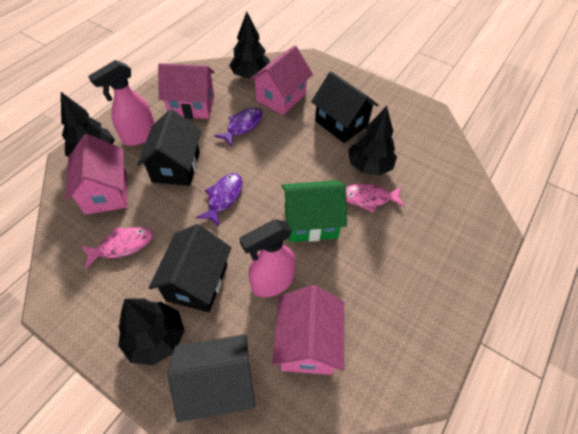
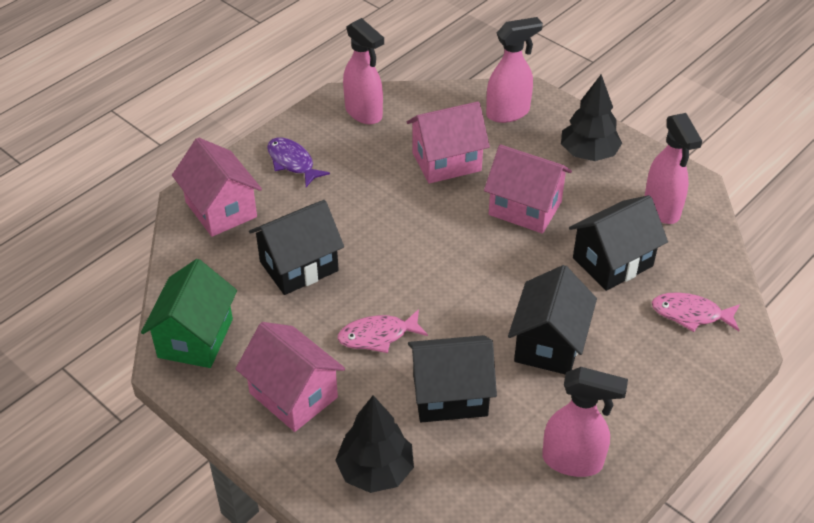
black tree: 4 -> 2
pink spray bottle: 2 -> 4
purple fish: 2 -> 1

